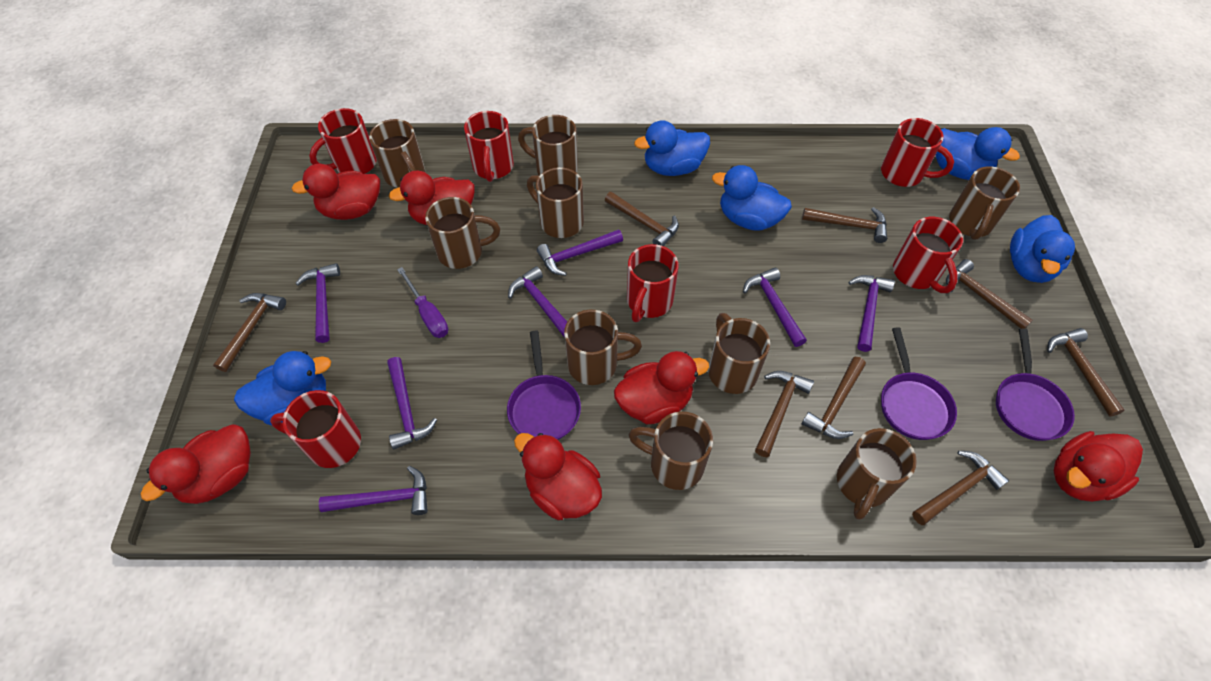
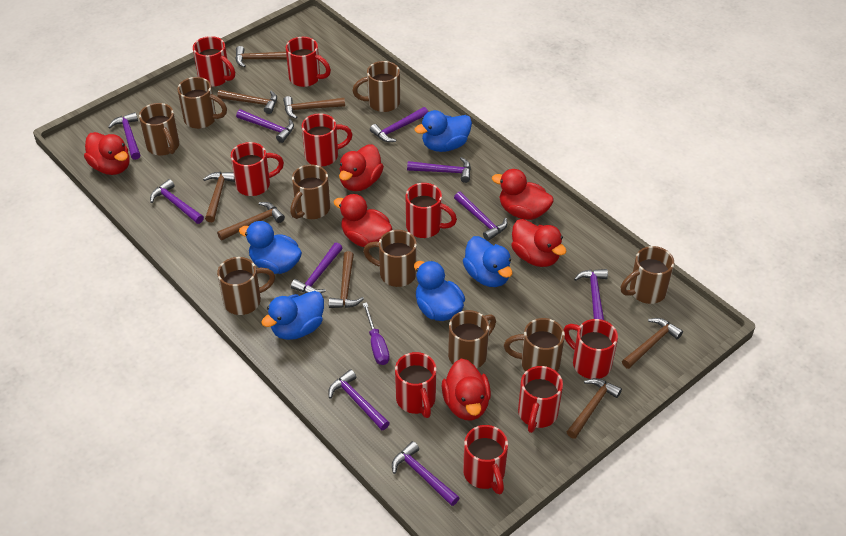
purple hammer: 7 -> 10
purple pan: 3 -> 0
red mug: 6 -> 9

